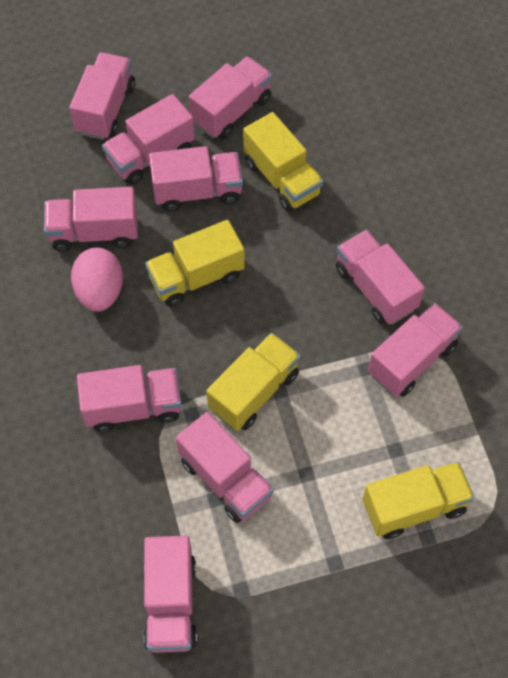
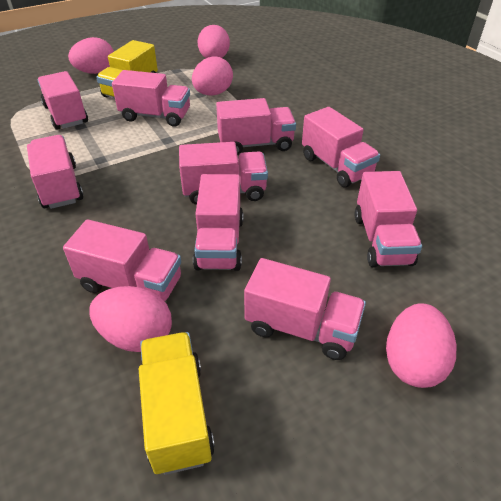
pink egg: 1 -> 5
yellow truck: 4 -> 2

